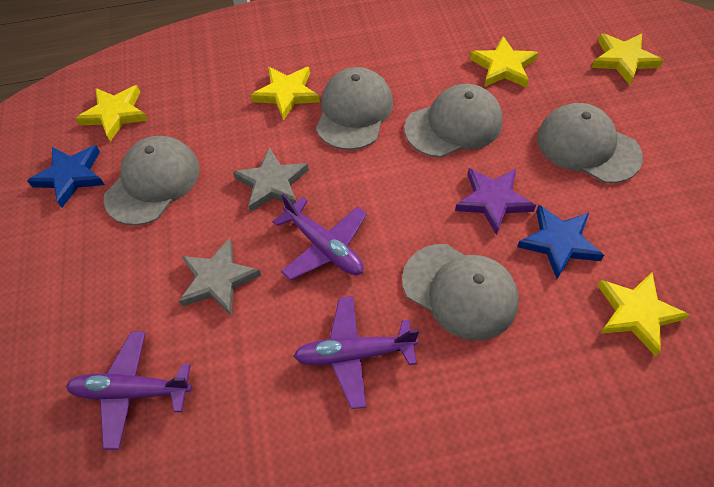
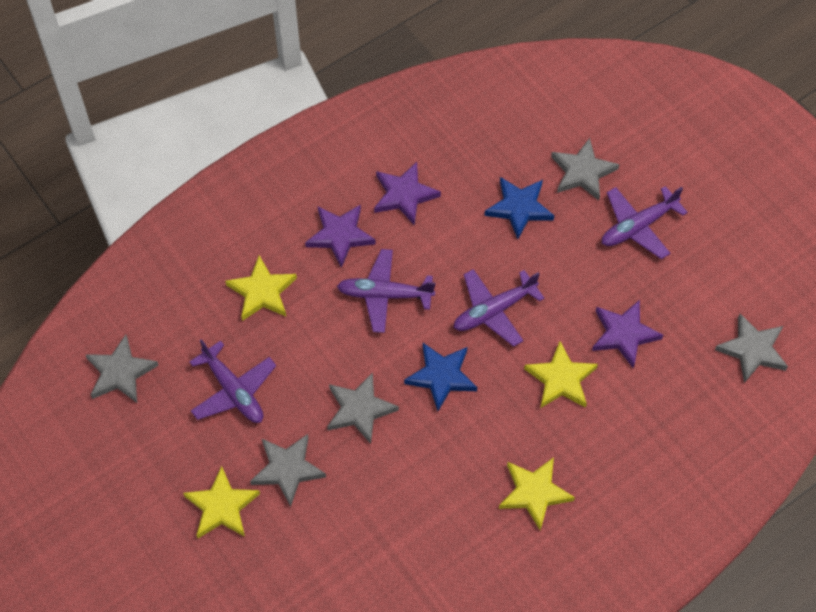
grey cap: 5 -> 0
grey star: 2 -> 5
purple plane: 3 -> 4
purple star: 1 -> 3
yellow star: 5 -> 4

